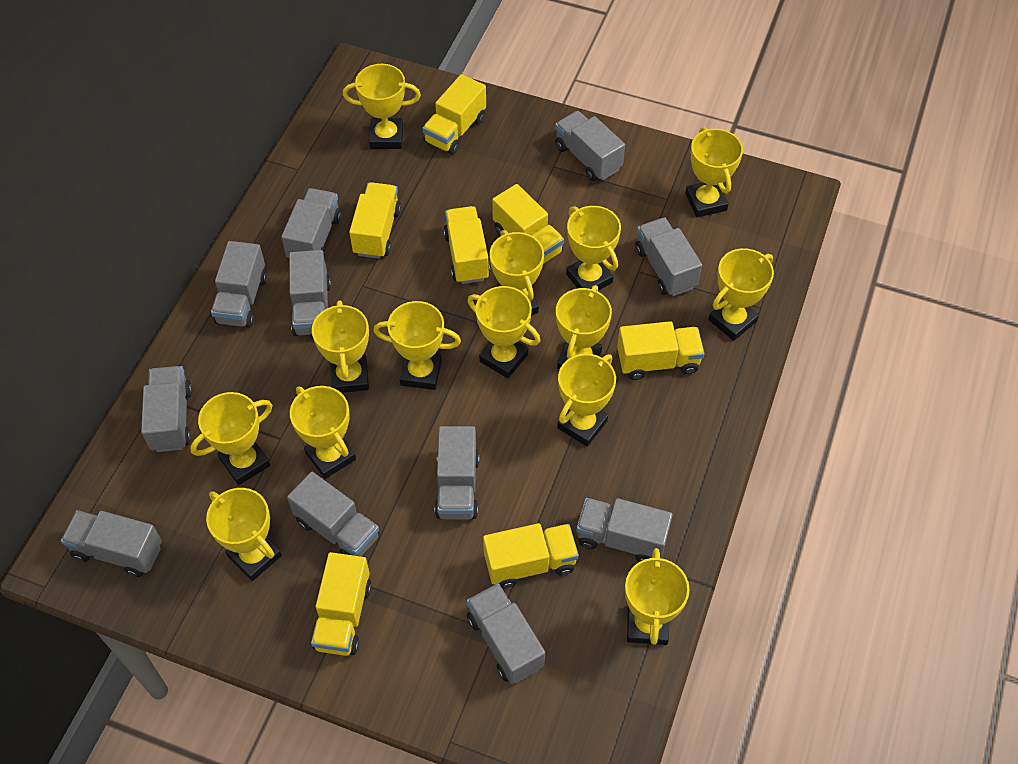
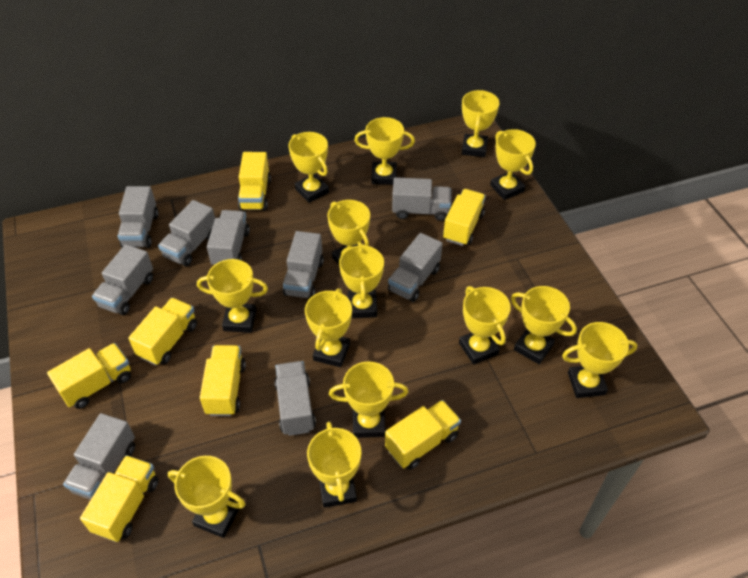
grey truck: 11 -> 9

